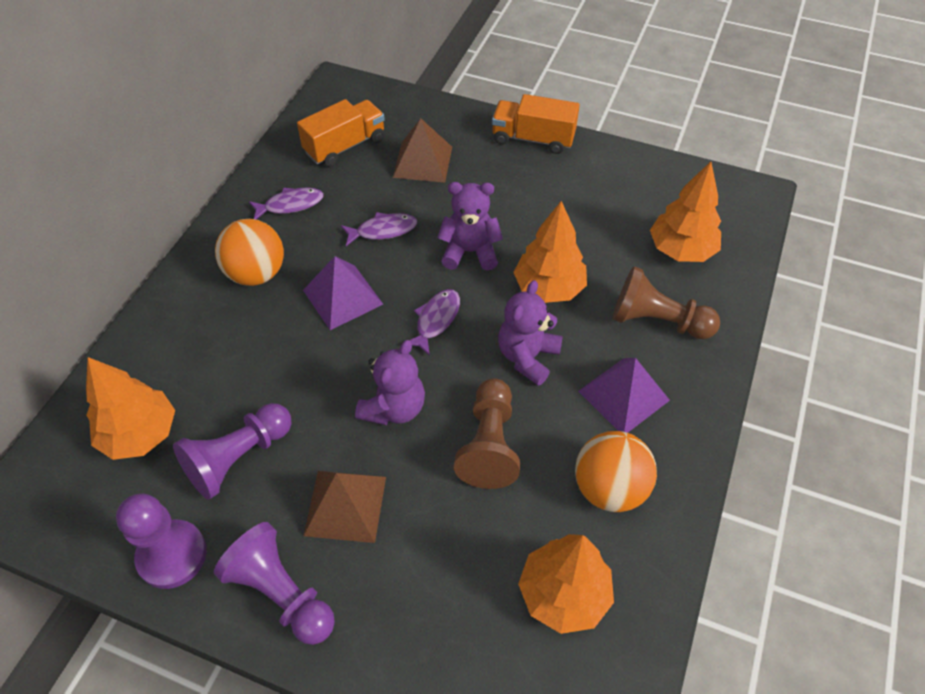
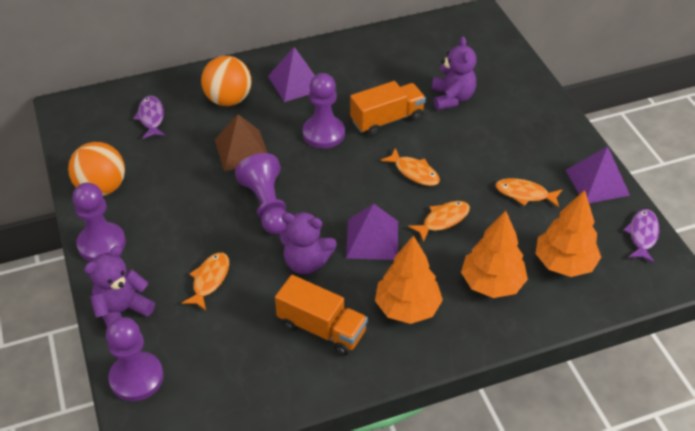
brown pawn: 2 -> 0
brown pyramid: 2 -> 1
orange fish: 0 -> 4
orange tree: 4 -> 3
purple fish: 3 -> 2
purple pawn: 3 -> 4
purple pyramid: 2 -> 3

